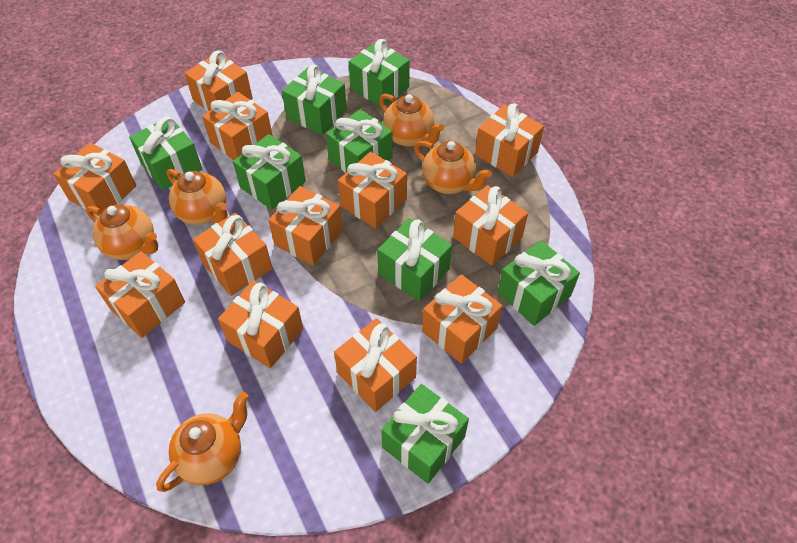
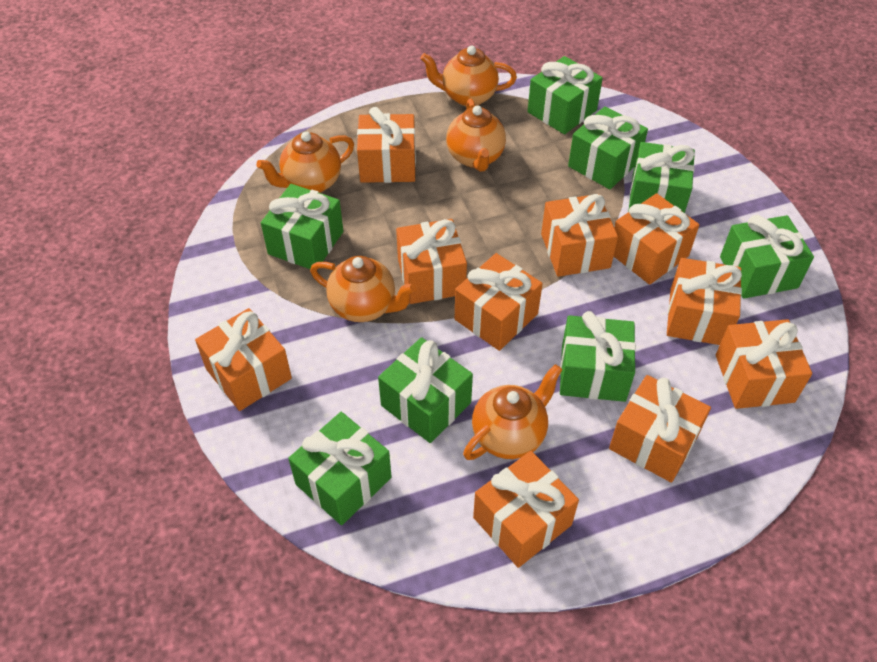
orange gift: 12 -> 10

